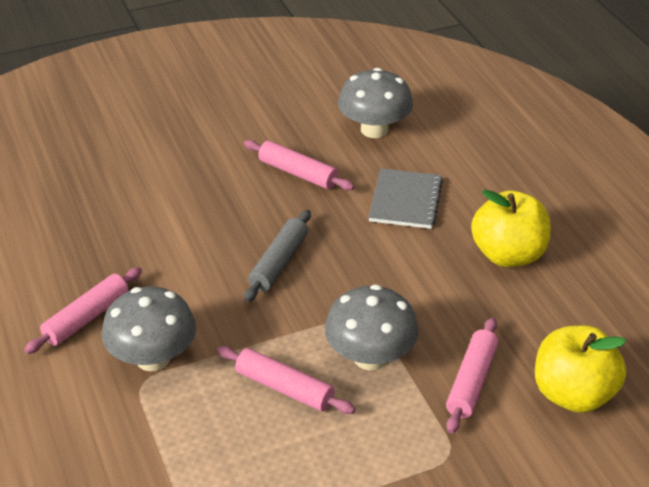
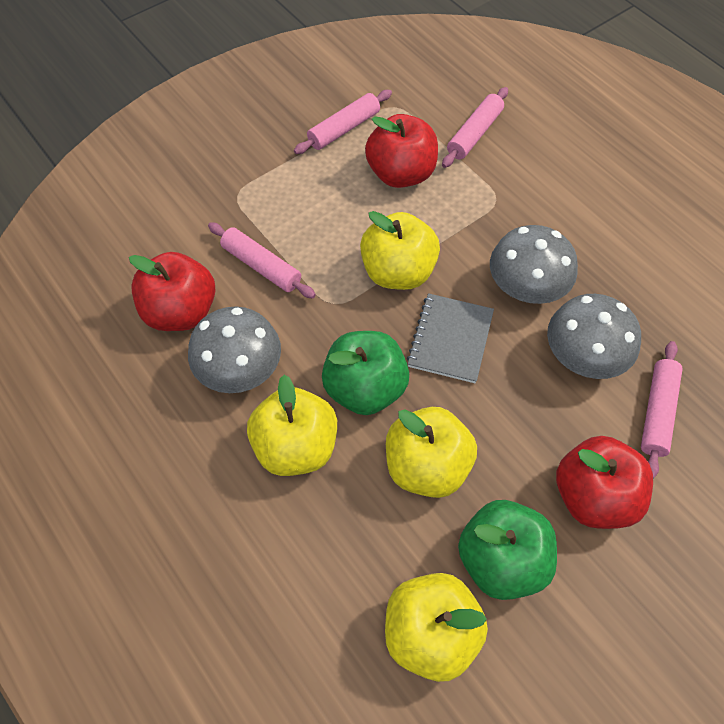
green apple: 0 -> 2
grey rolling pin: 1 -> 0
red apple: 0 -> 3
yellow apple: 2 -> 4

